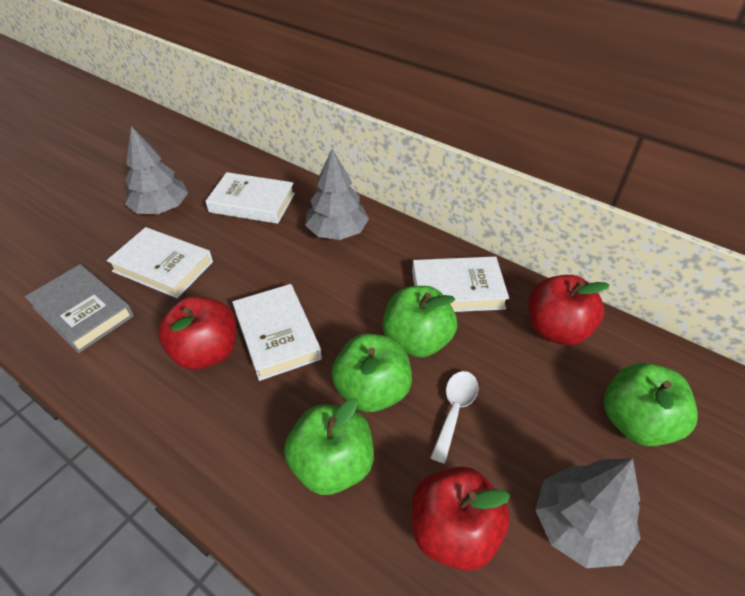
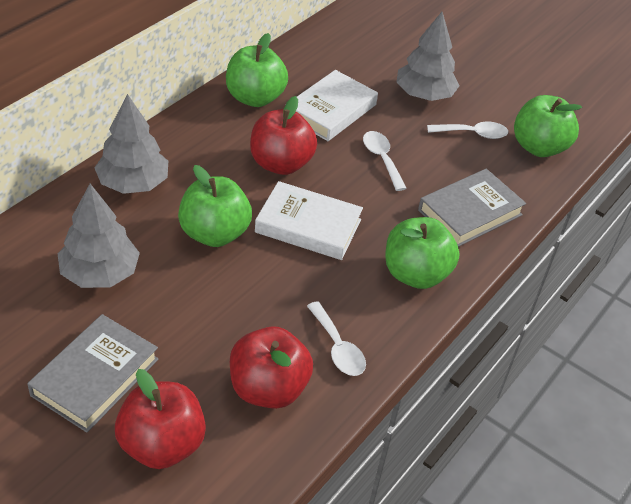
grey book: 1 -> 2
white book: 4 -> 2
white spoon: 1 -> 3

